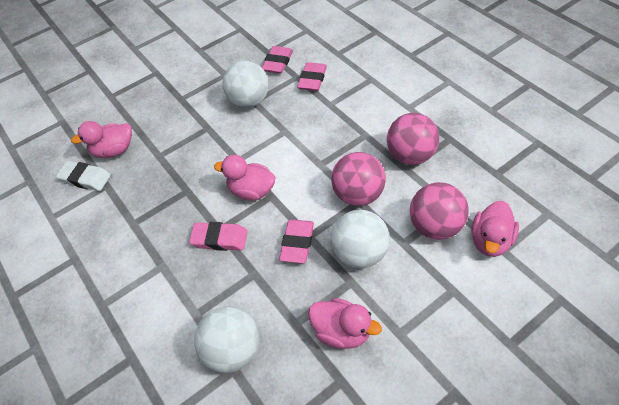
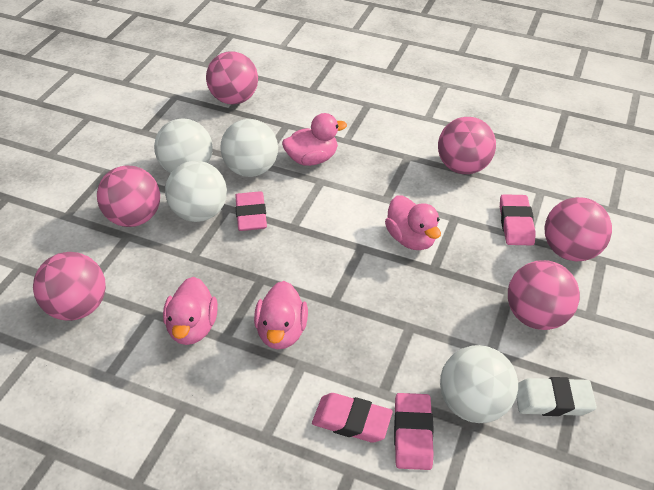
pink ball: 3 -> 6
white ball: 3 -> 4

